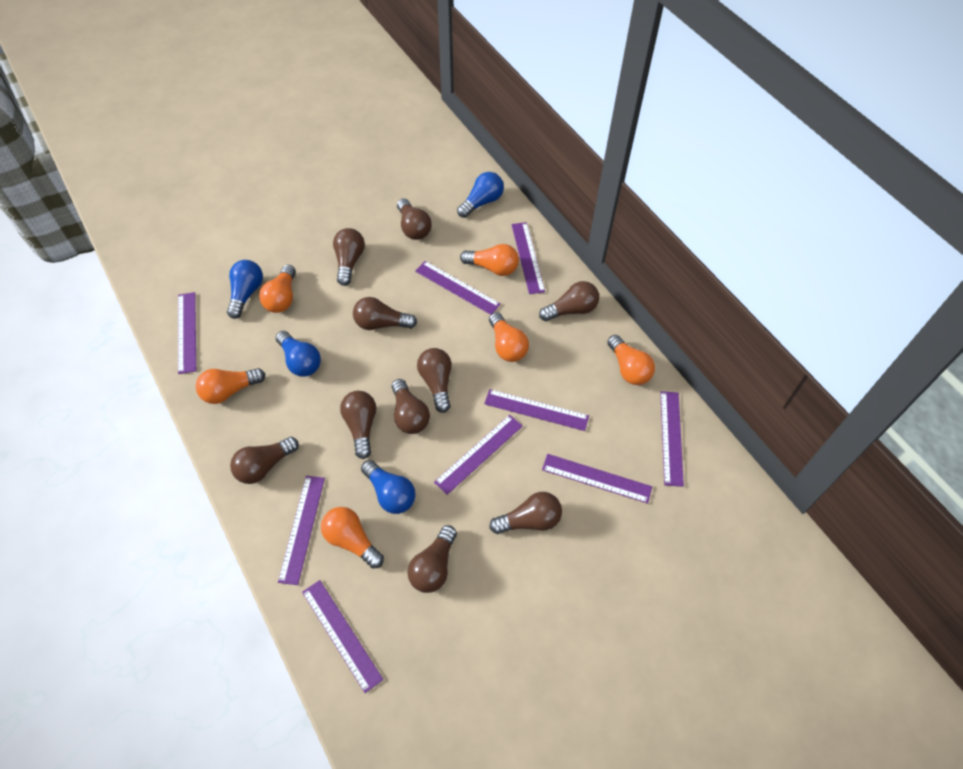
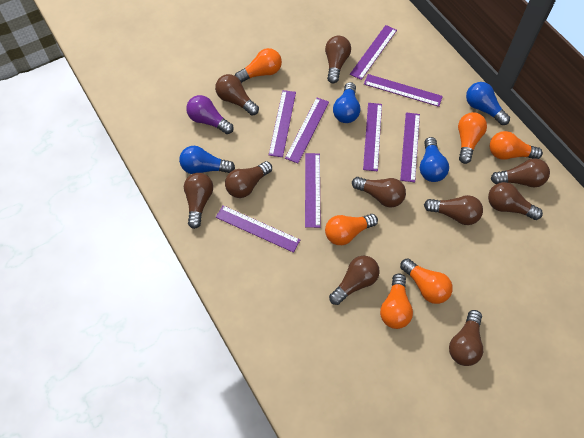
purple light bulb: 0 -> 1
purple ruler: 9 -> 8

